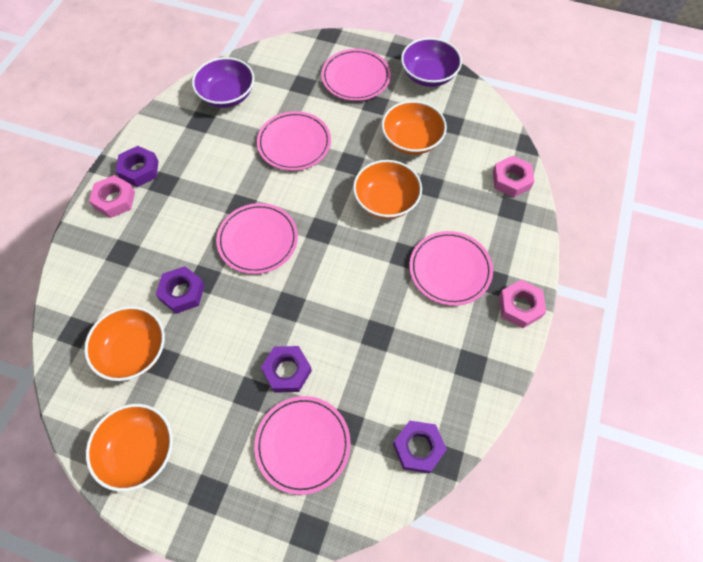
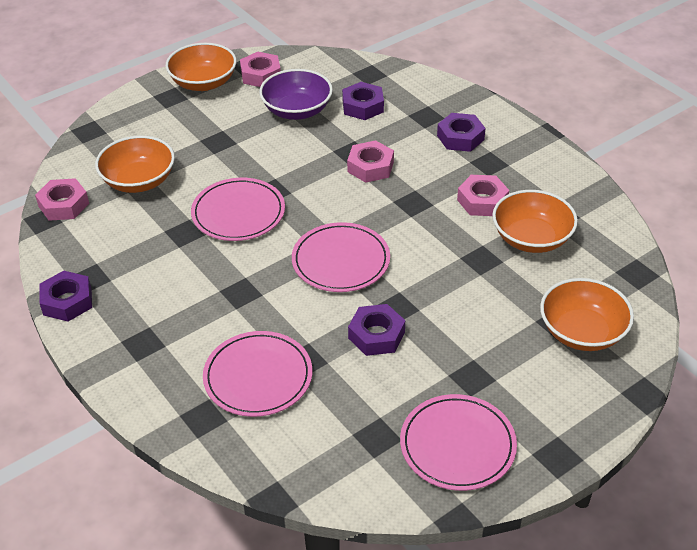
pink nut: 3 -> 4
pink plate: 5 -> 4
purple bowl: 2 -> 1

